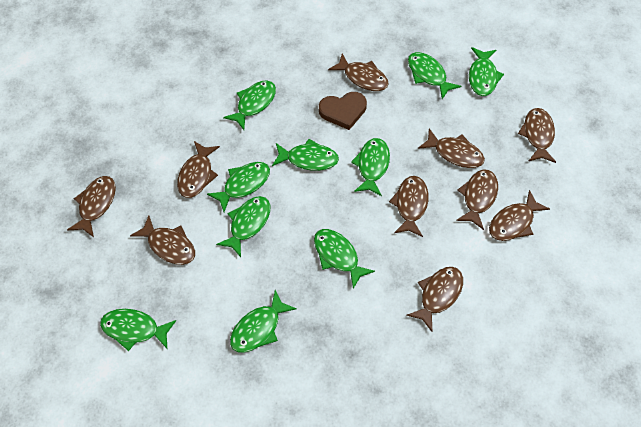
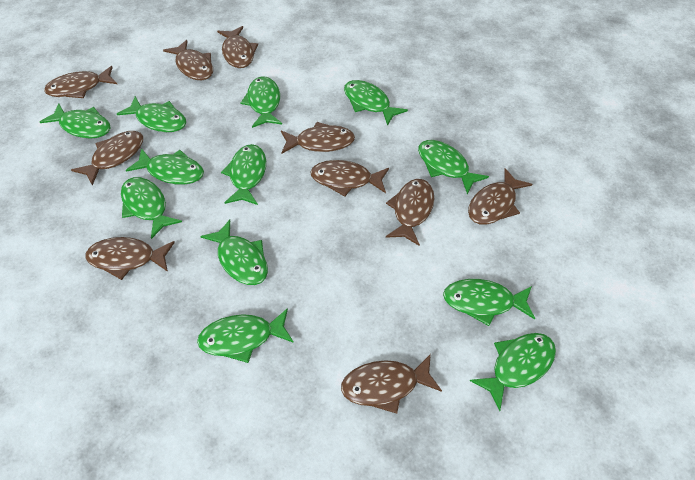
brown heart: 1 -> 0
green fish: 10 -> 12

